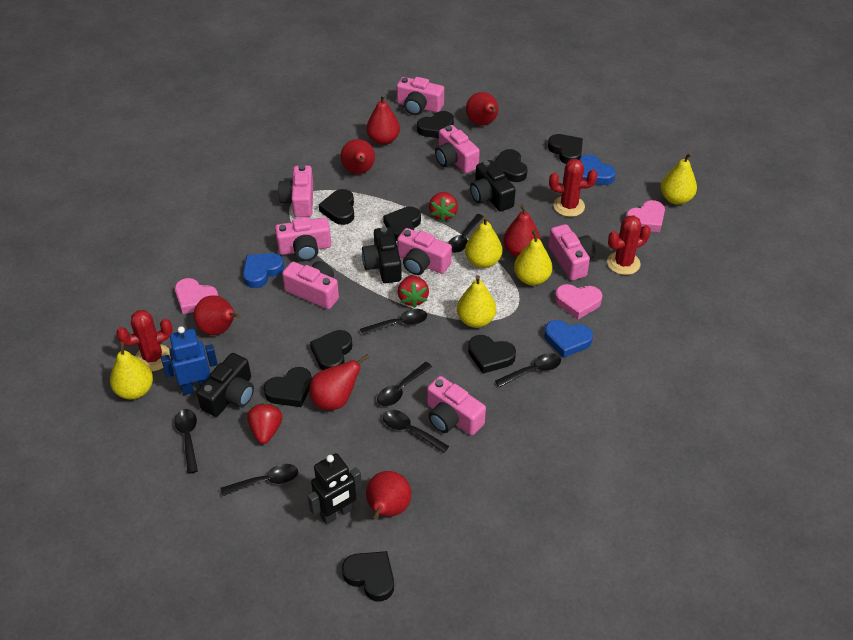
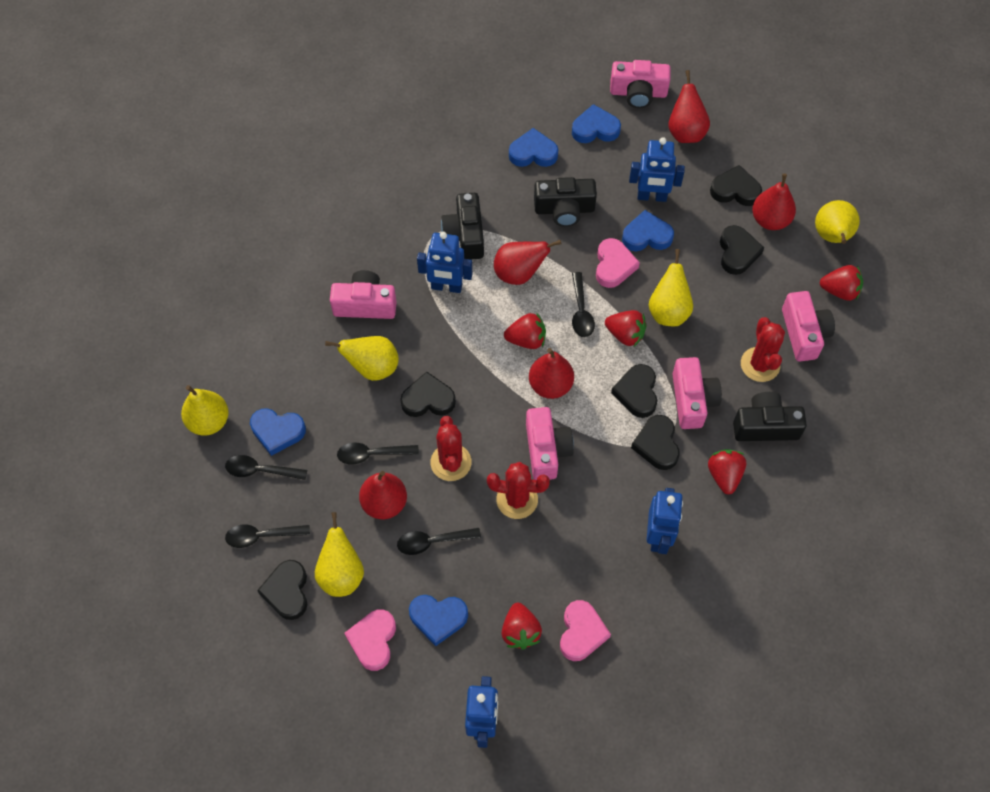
black heart: 9 -> 6
black robot: 1 -> 0
black spoon: 7 -> 5
blue heart: 3 -> 5
blue robot: 1 -> 4
pink camera: 8 -> 5
red pear: 7 -> 5
red strawberry: 3 -> 5

